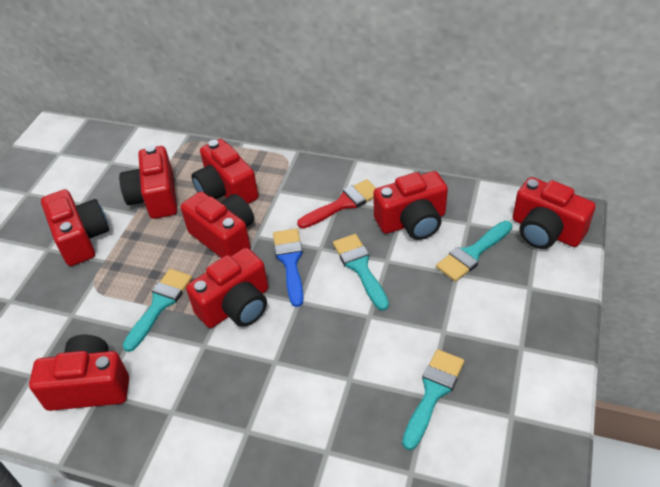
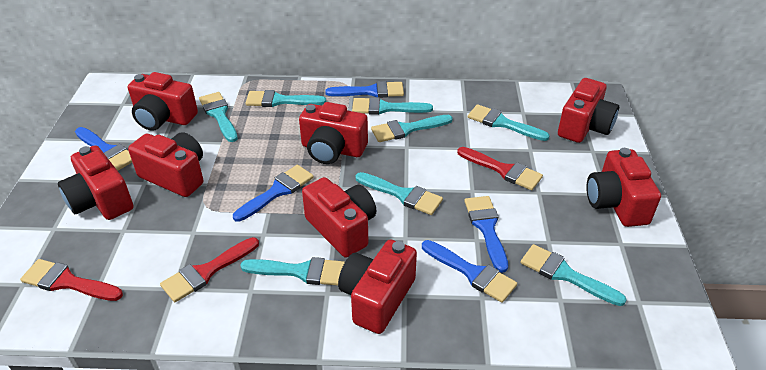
blue brush: 1 -> 5
red brush: 1 -> 3
turquoise brush: 4 -> 8

